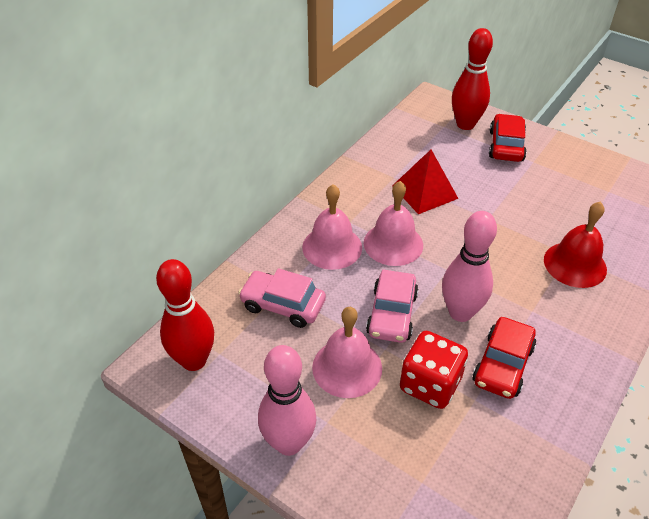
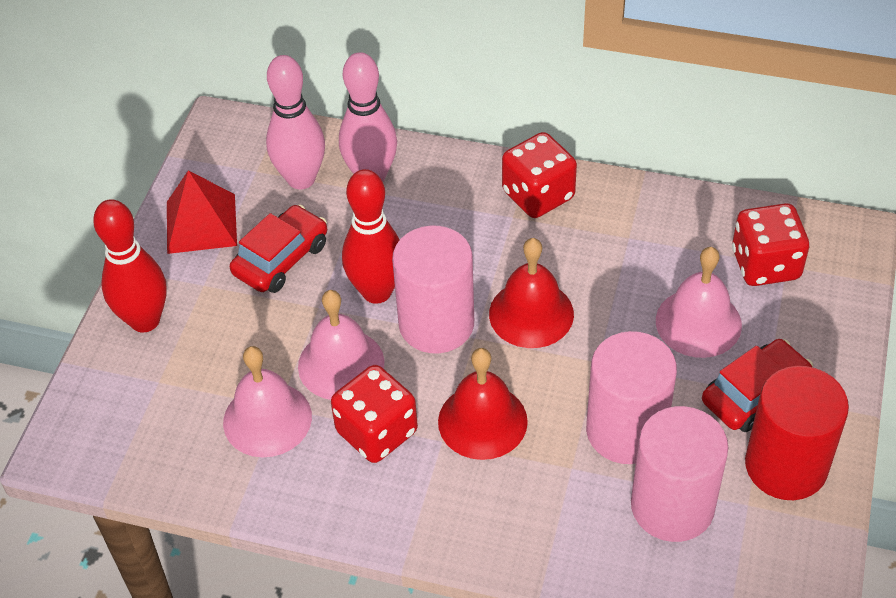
pink car: 2 -> 0
pink cylinder: 0 -> 3
red bell: 1 -> 2
red cylinder: 0 -> 1
red dice: 1 -> 3

